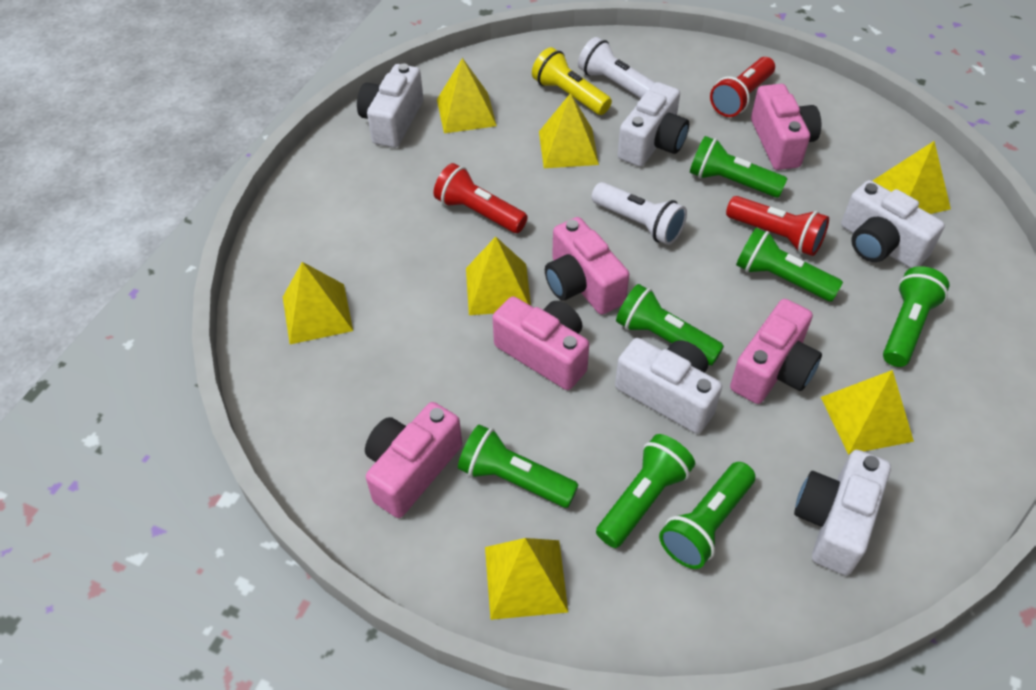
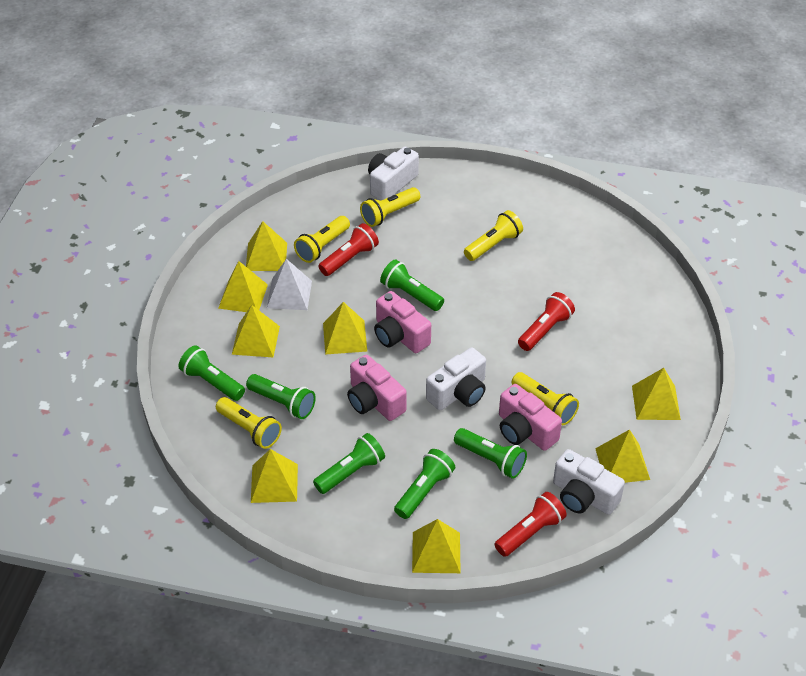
green flashlight: 7 -> 6
pink camera: 5 -> 3
white camera: 5 -> 3
white flashlight: 2 -> 0
white pyramid: 0 -> 1
yellow flashlight: 1 -> 5
yellow pyramid: 7 -> 8

